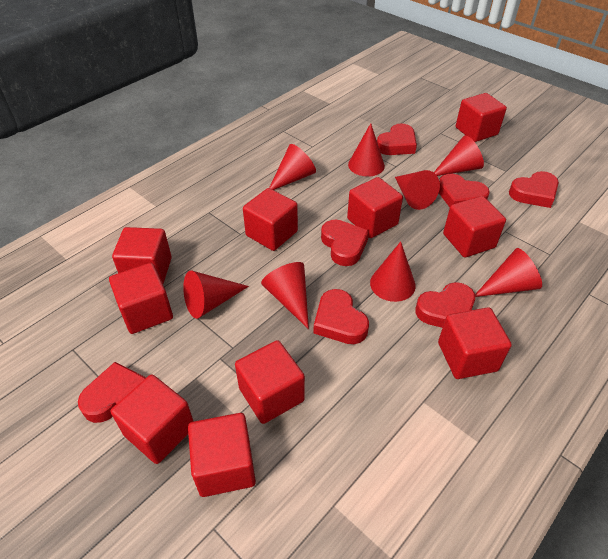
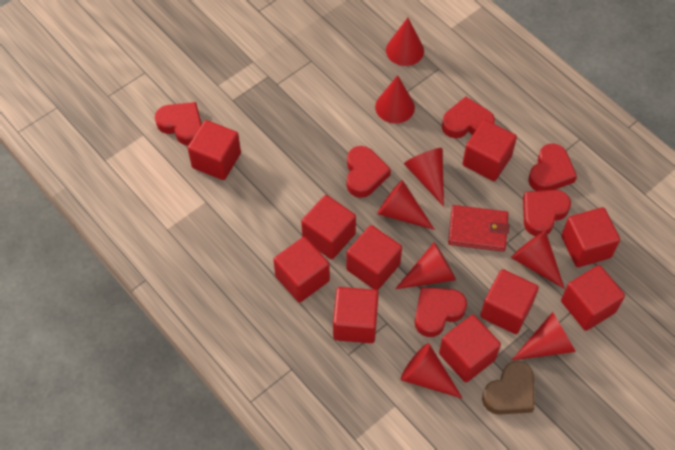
brown heart: 0 -> 1
red heart: 7 -> 6
red wallet: 0 -> 1

